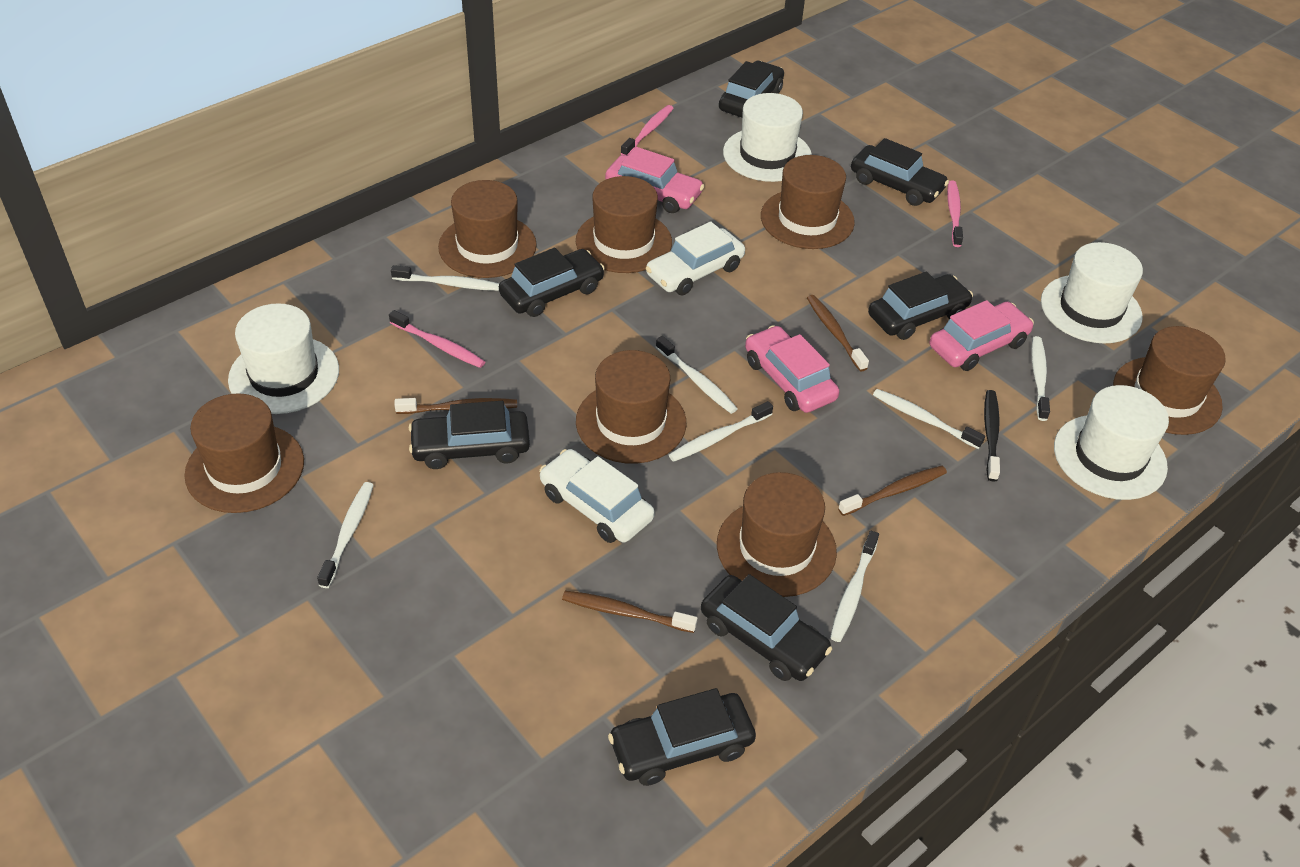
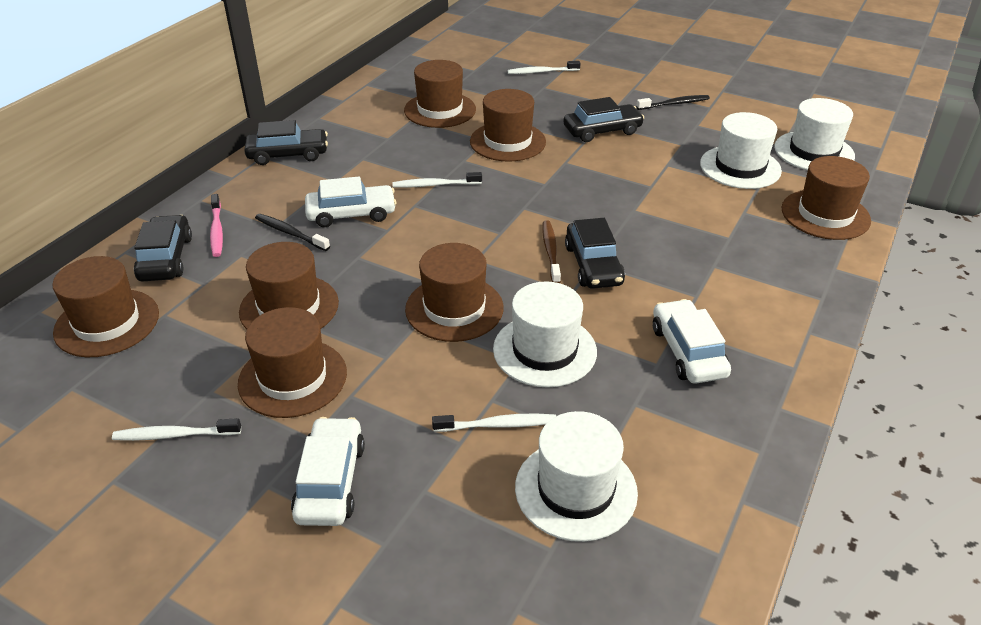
black car: 7 -> 4
black toothbrush: 1 -> 2
brown toothbrush: 4 -> 1
pink car: 3 -> 0
pink toothbrush: 3 -> 1
white car: 2 -> 3
white toothbrush: 7 -> 4

